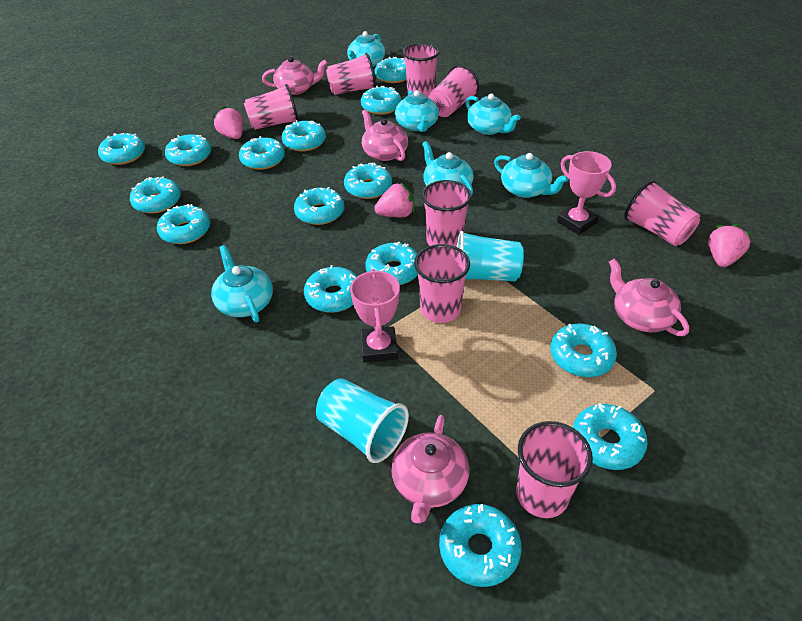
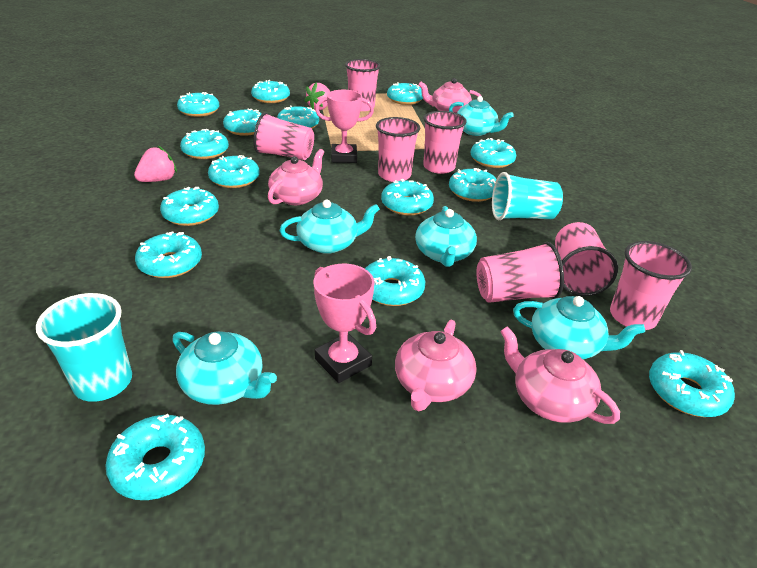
pink cup: 8 -> 7
pink strawberry: 3 -> 2
turquoise teapot: 6 -> 5

